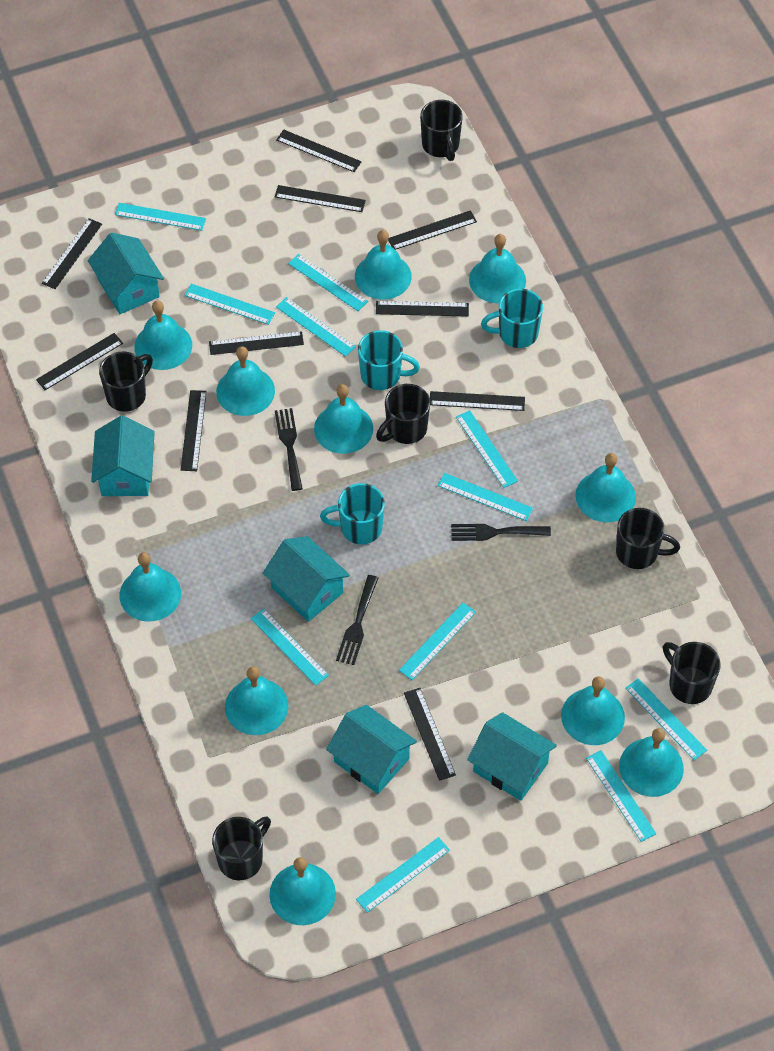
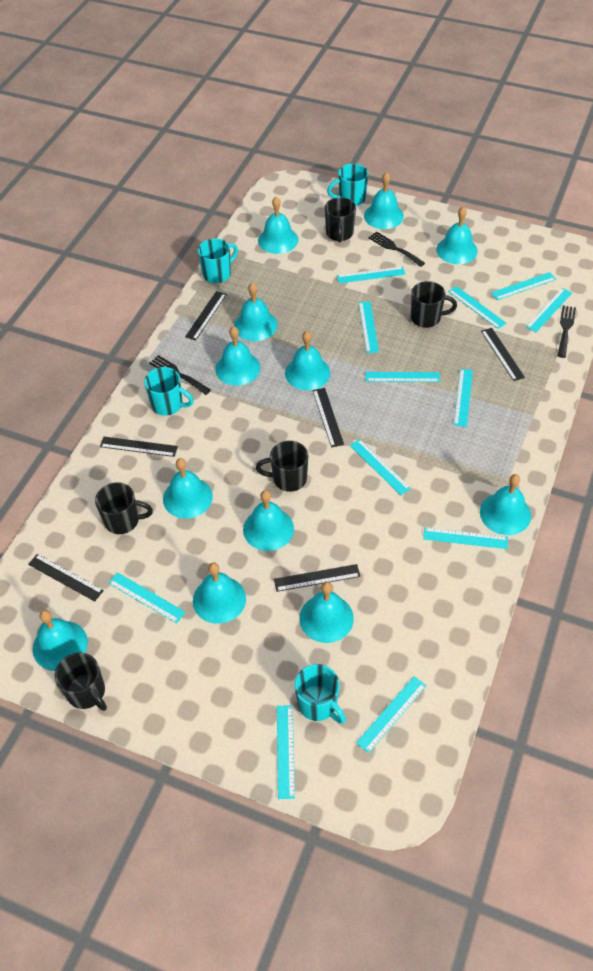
black mug: 6 -> 5
black ruler: 10 -> 6
turquoise bell: 11 -> 12
turquoise house: 5 -> 0
turquoise mug: 3 -> 4
turquoise ruler: 11 -> 12

